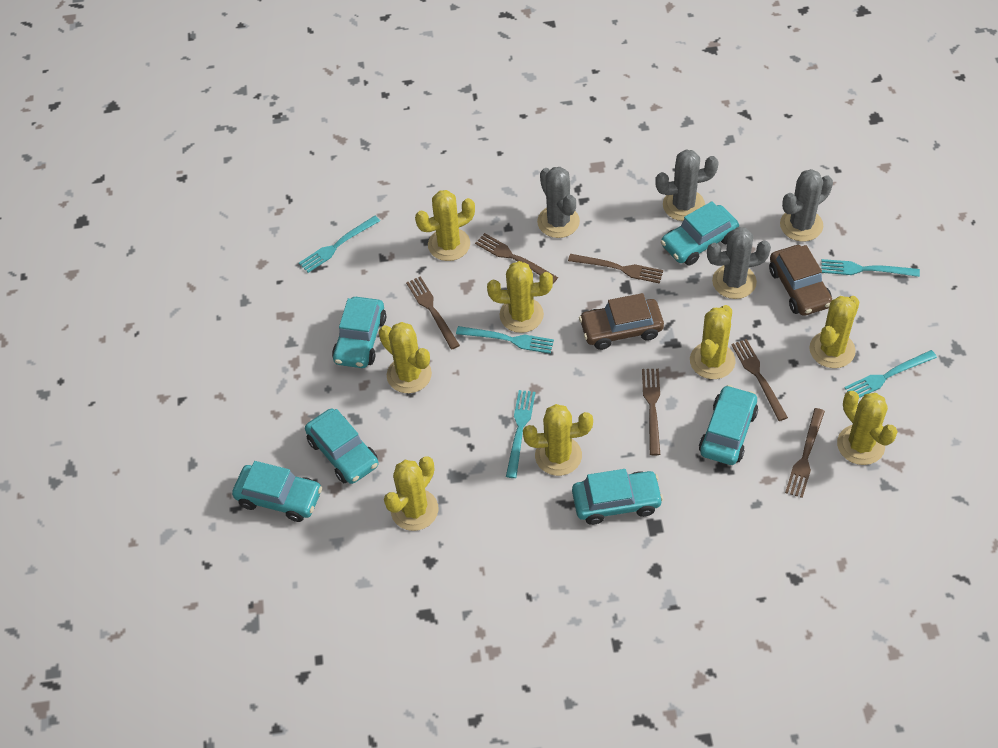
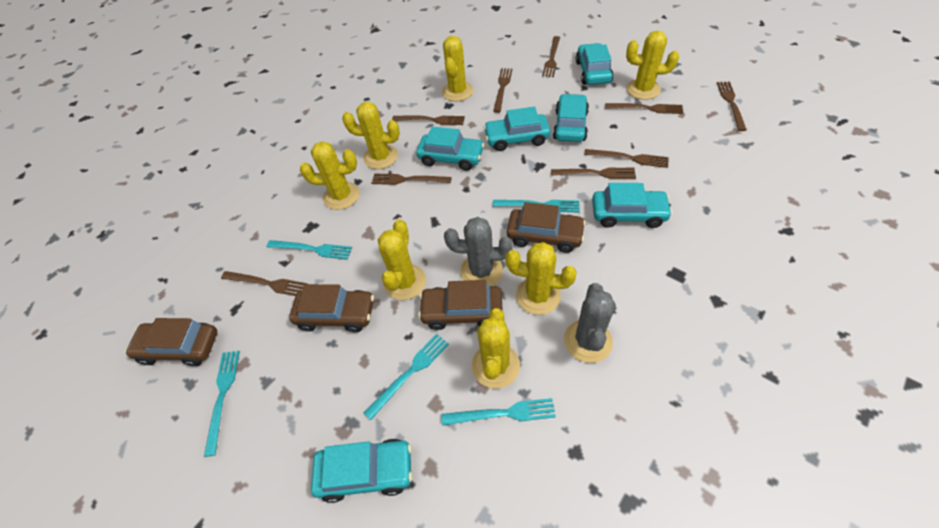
brown car: 2 -> 4
brown fork: 6 -> 9
grey cactus: 4 -> 2
yellow cactus: 8 -> 7

